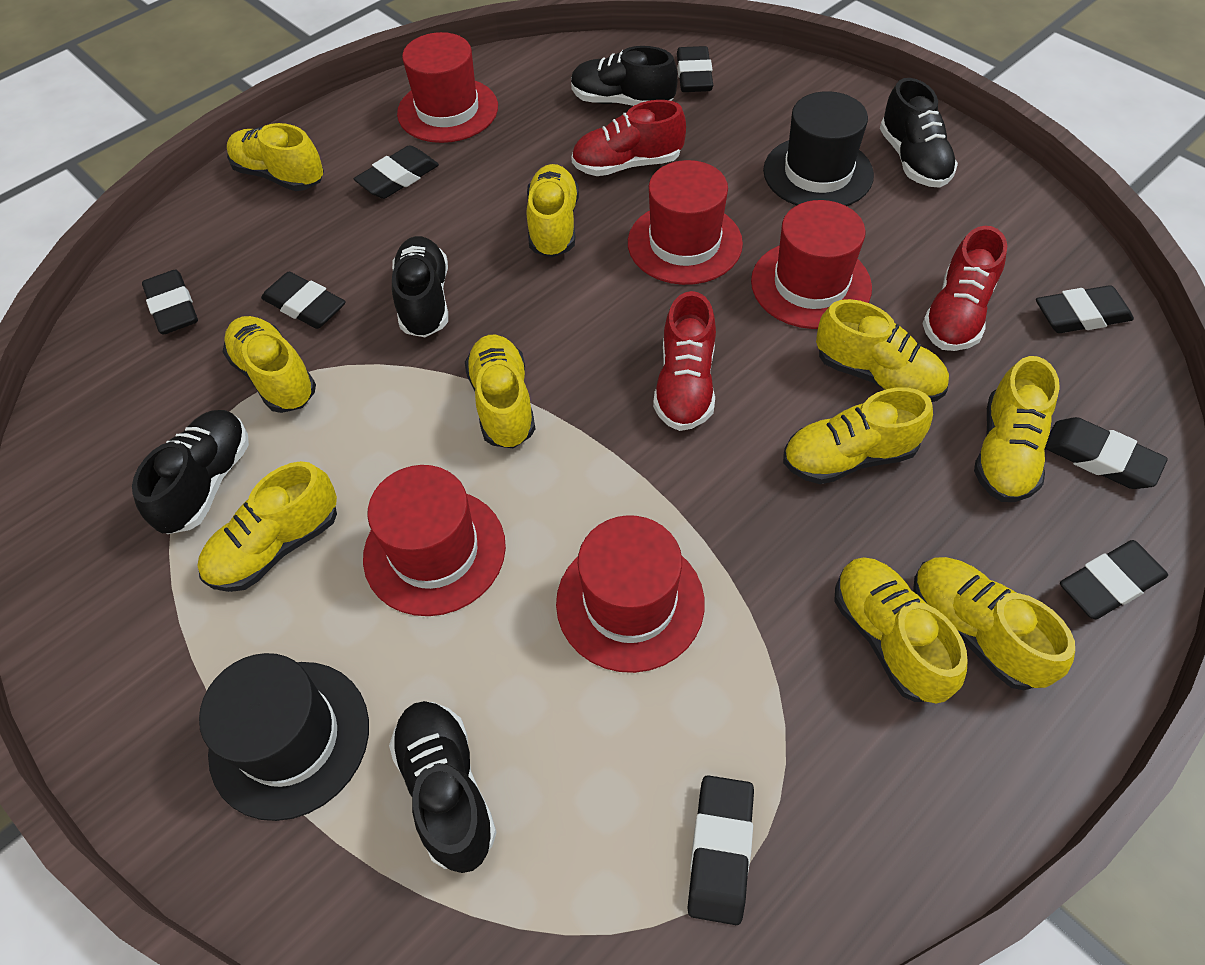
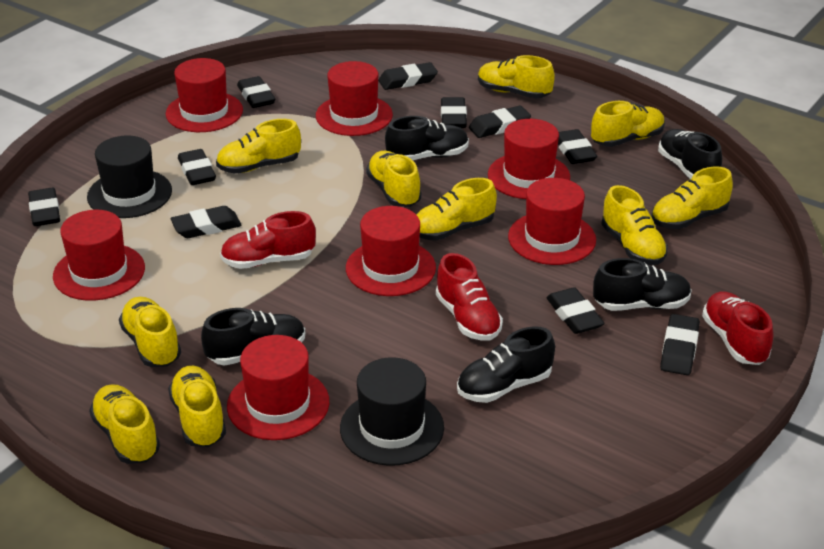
black eraser: 8 -> 10
red hat: 5 -> 7

